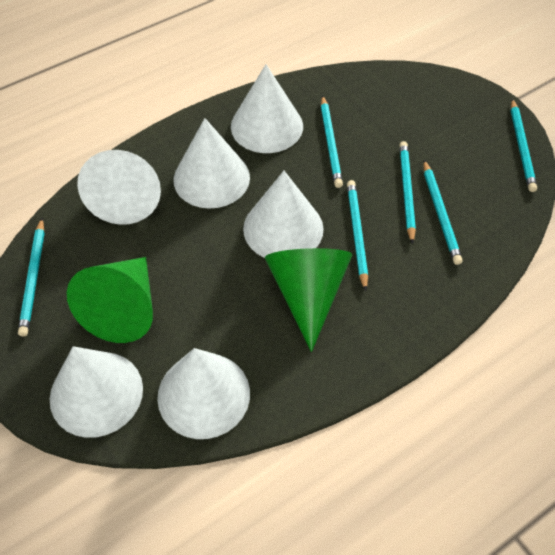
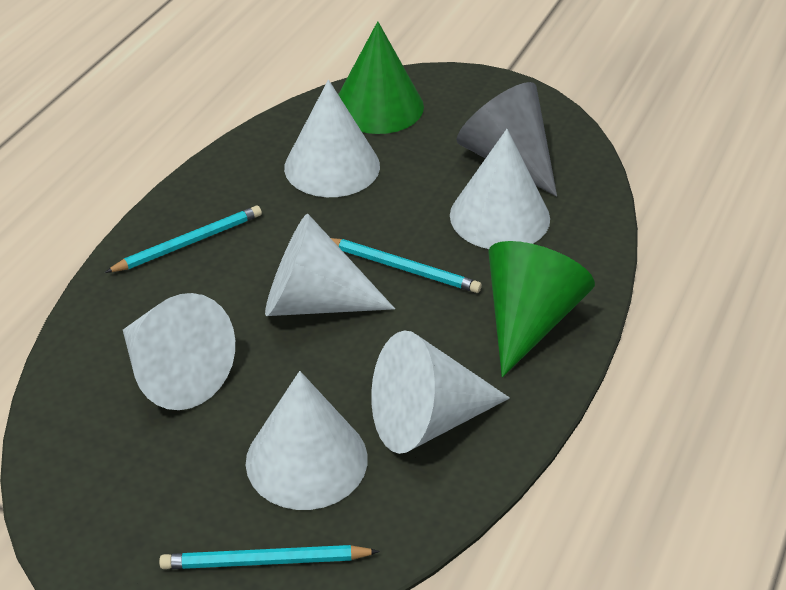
grey cone: 0 -> 1
turquoise pencil: 6 -> 3

